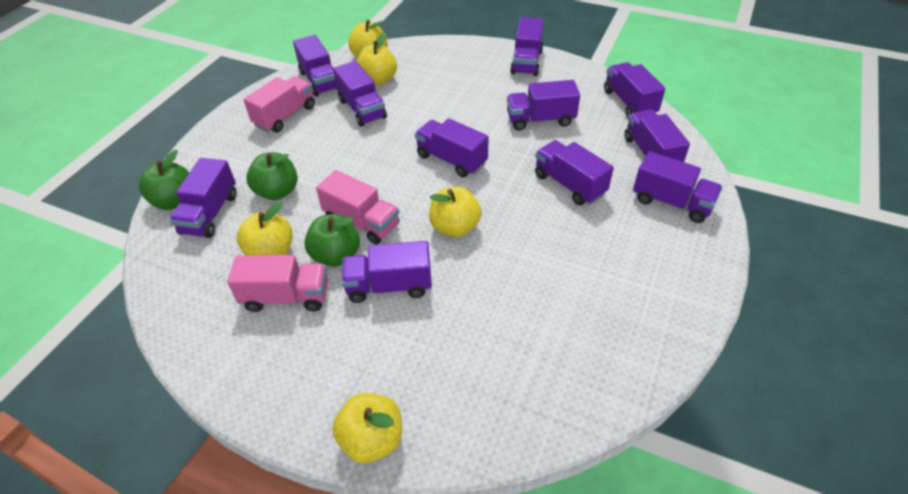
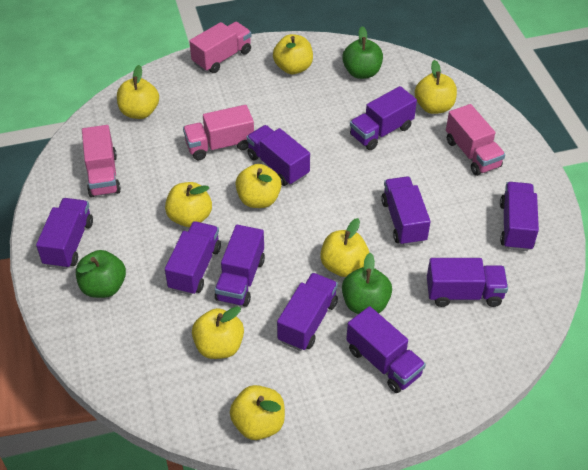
pink truck: 3 -> 4
purple truck: 11 -> 10
yellow apple: 5 -> 8

